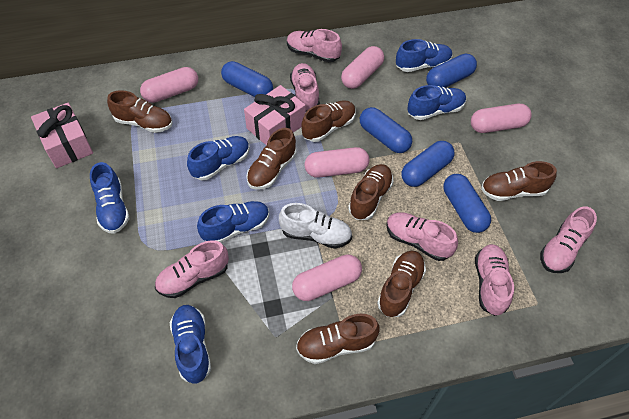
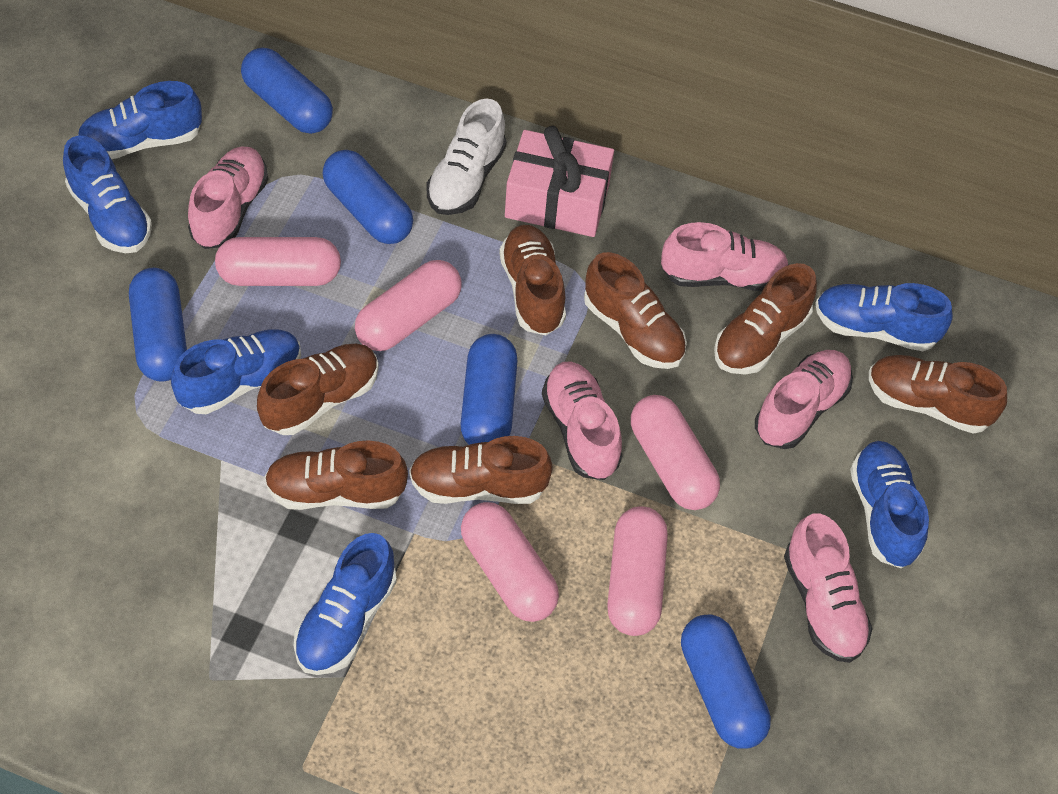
pink gift: 2 -> 1
pink shoe: 6 -> 5

